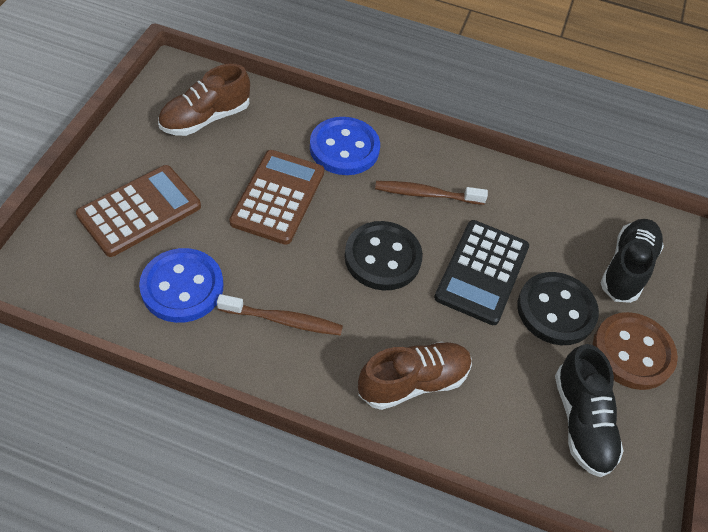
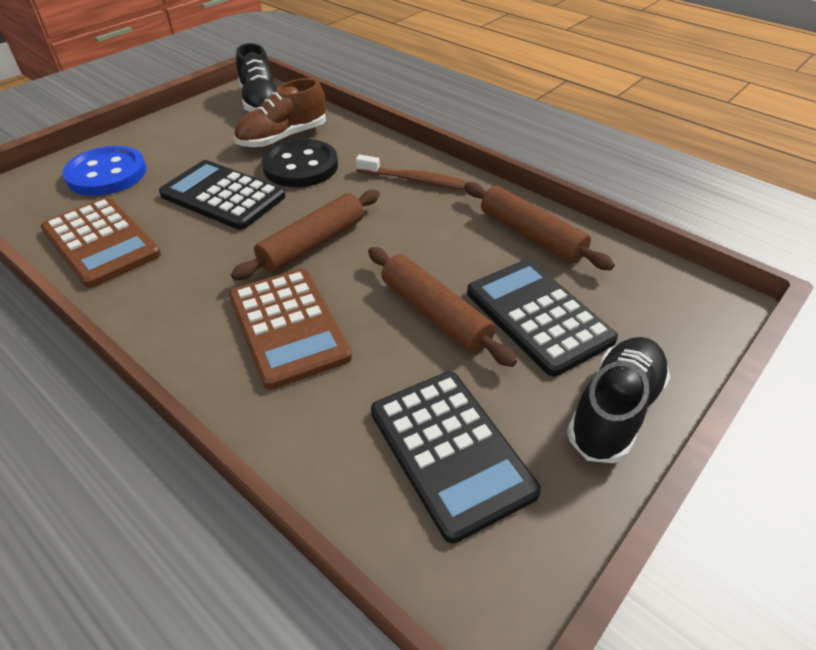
black button: 2 -> 1
black calculator: 1 -> 3
blue button: 2 -> 1
brown button: 1 -> 0
brown rolling pin: 0 -> 3
brown shoe: 2 -> 1
brown toothbrush: 2 -> 1

